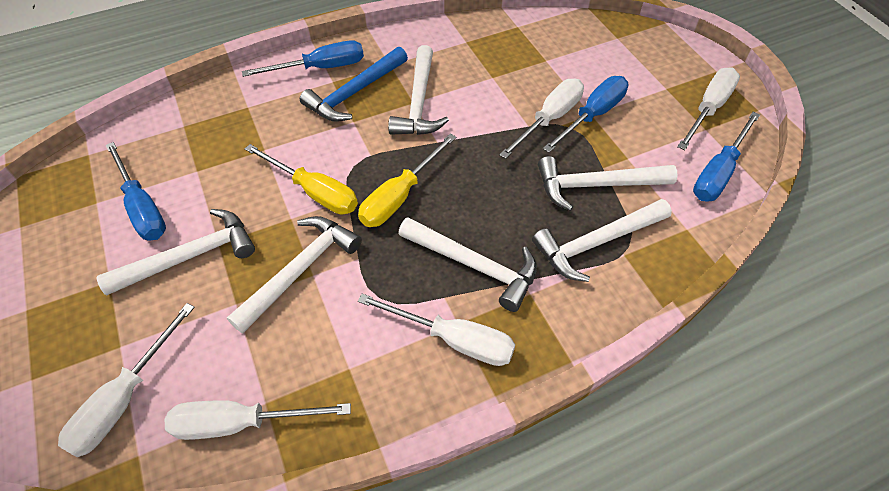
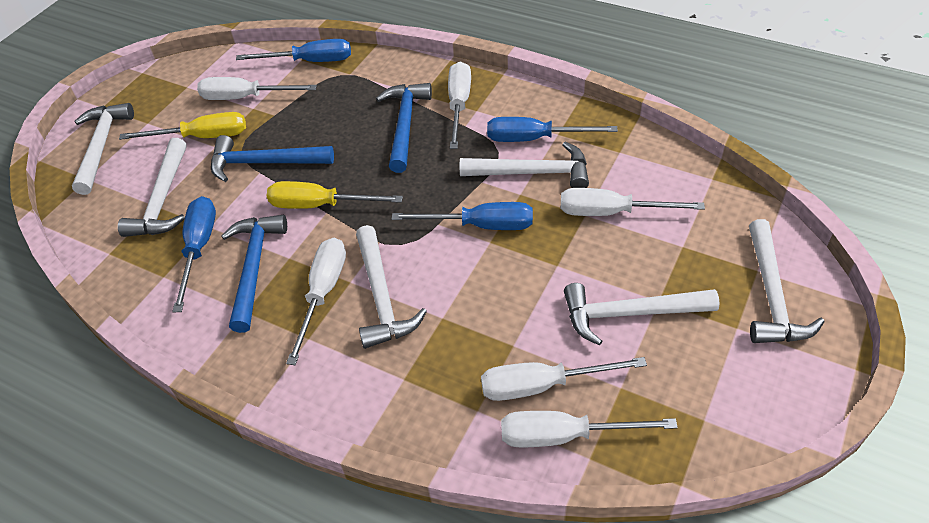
blue hammer: 1 -> 3
white screwdriver: 5 -> 6

